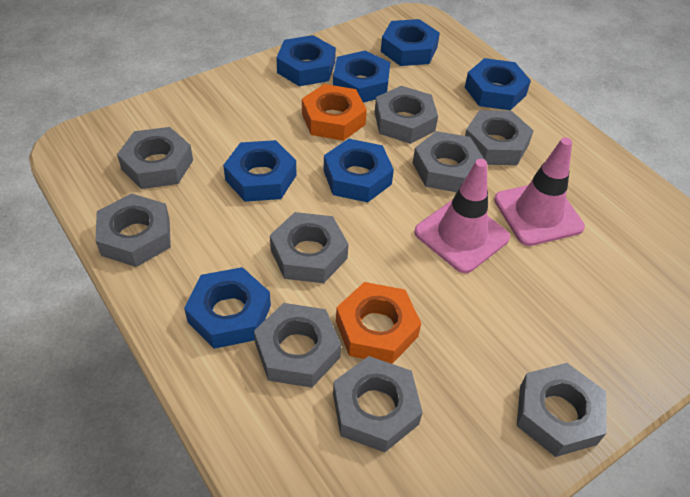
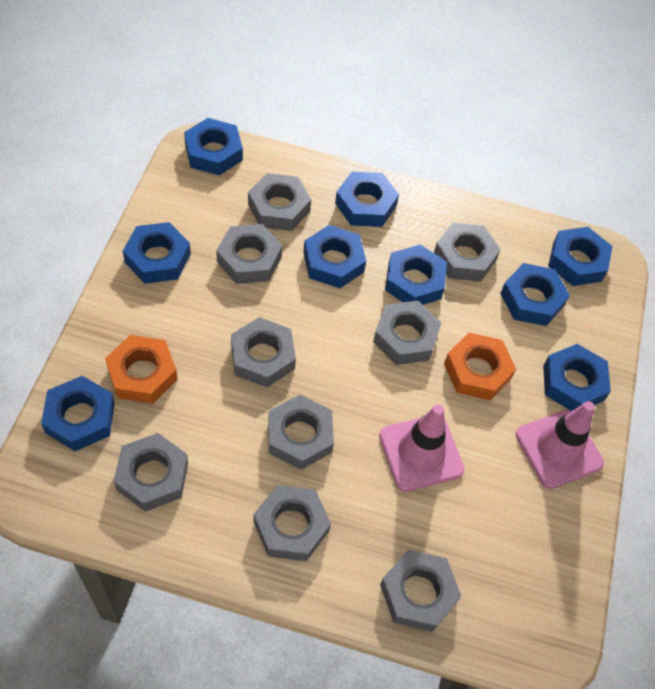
blue nut: 7 -> 9

